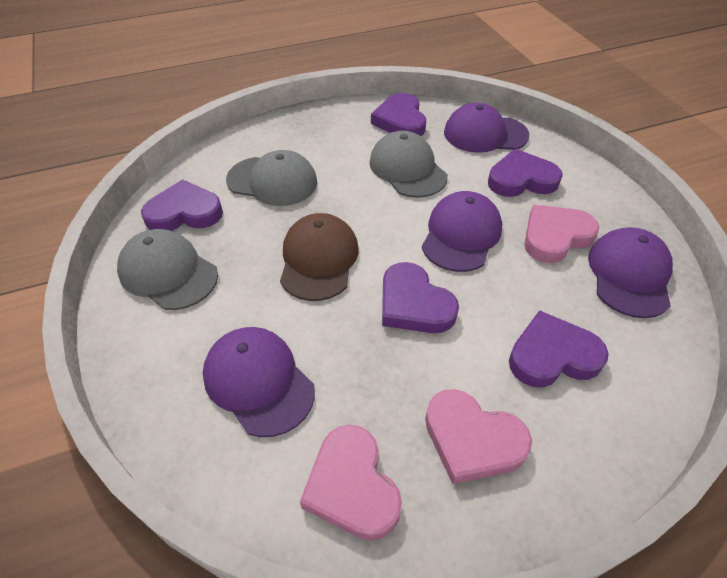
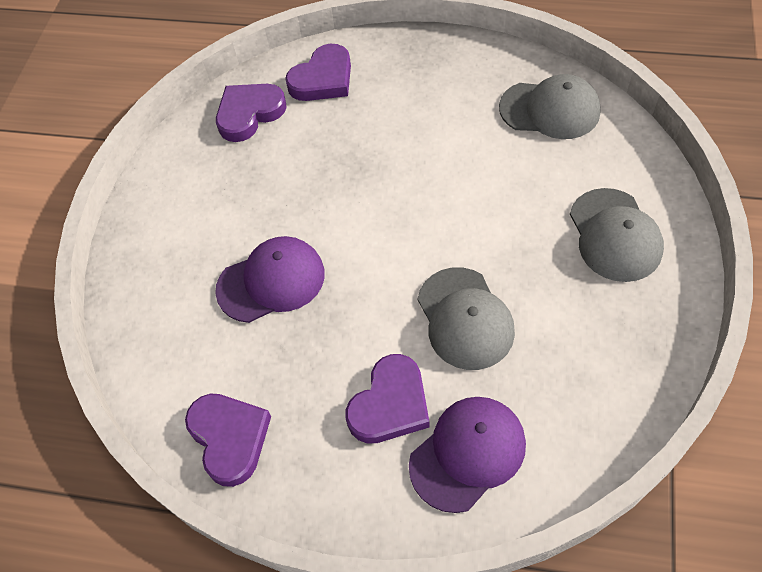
brown cap: 1 -> 0
pink heart: 3 -> 0
purple cap: 4 -> 2
purple heart: 5 -> 4

